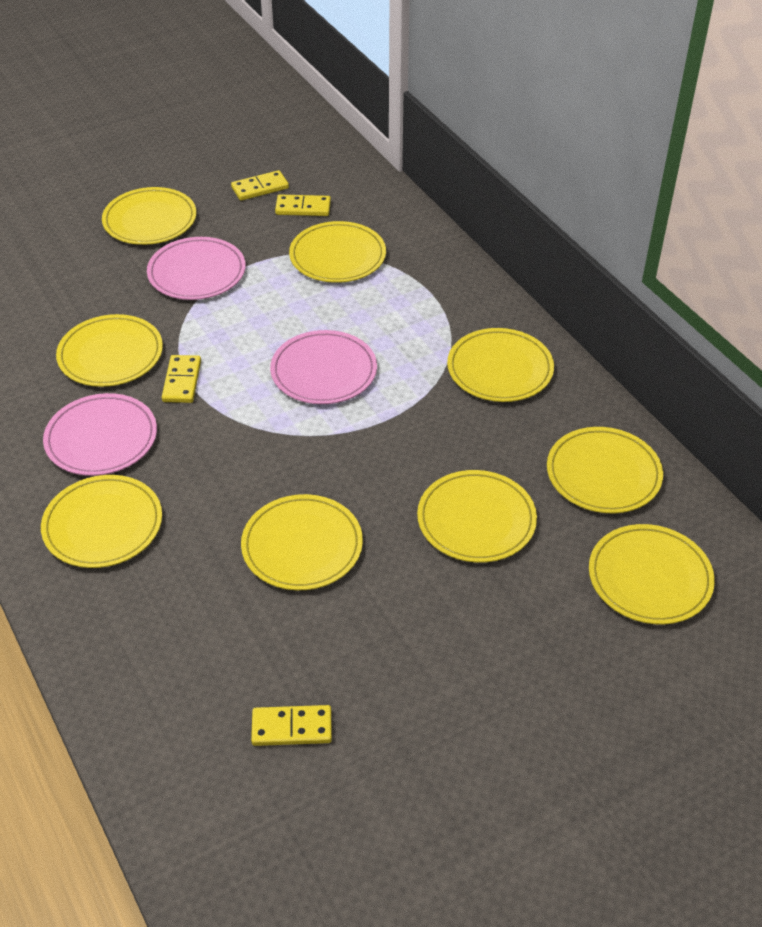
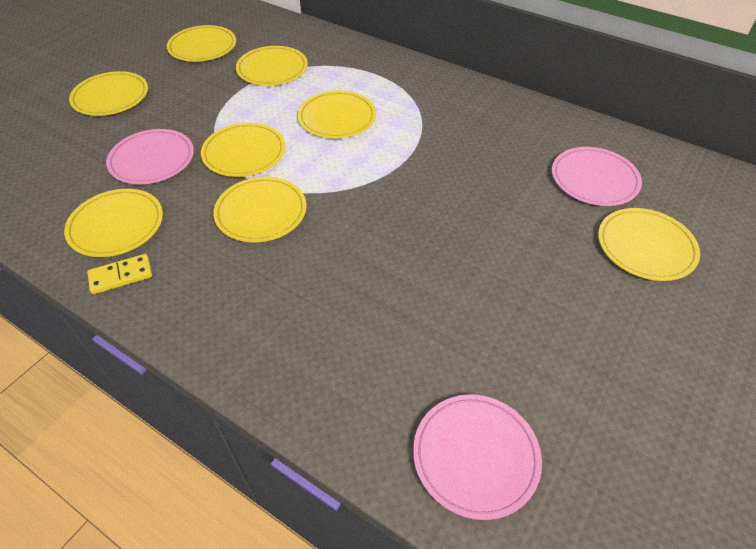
yellow domino: 4 -> 1
yellow plate: 9 -> 8

